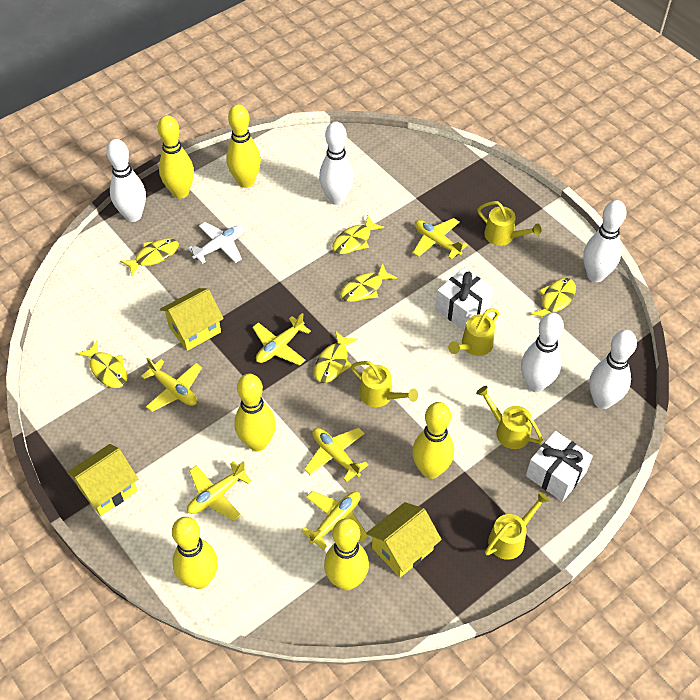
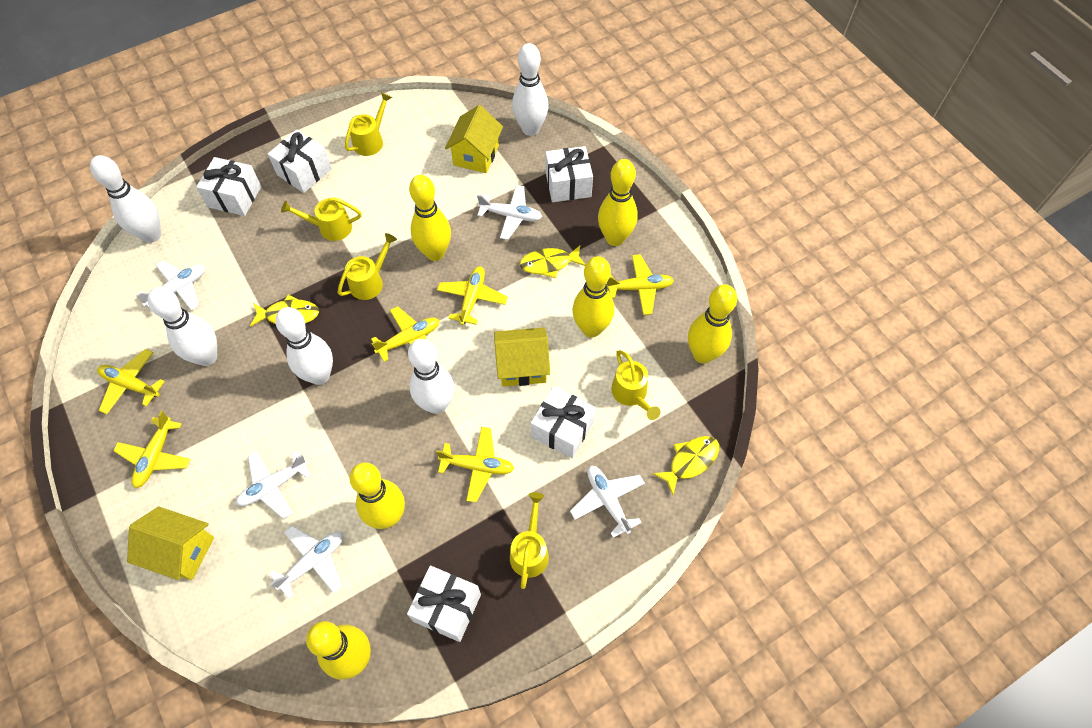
white gift: 2 -> 5
white plane: 1 -> 5
yellow fish: 6 -> 3

